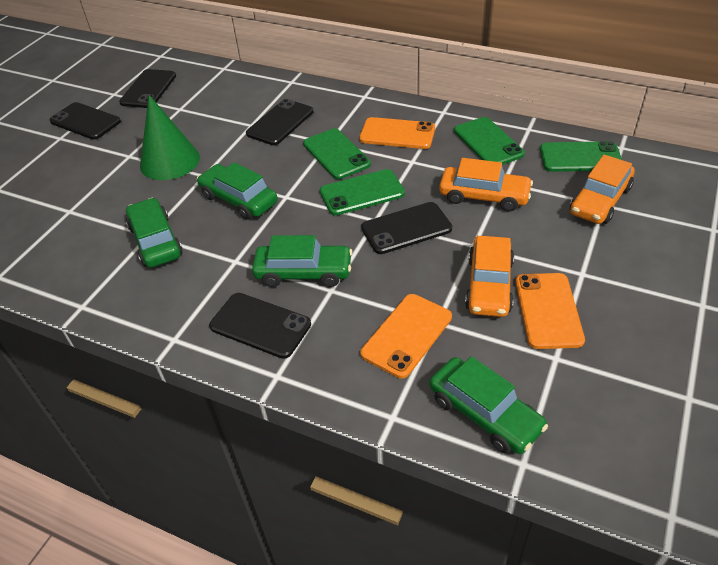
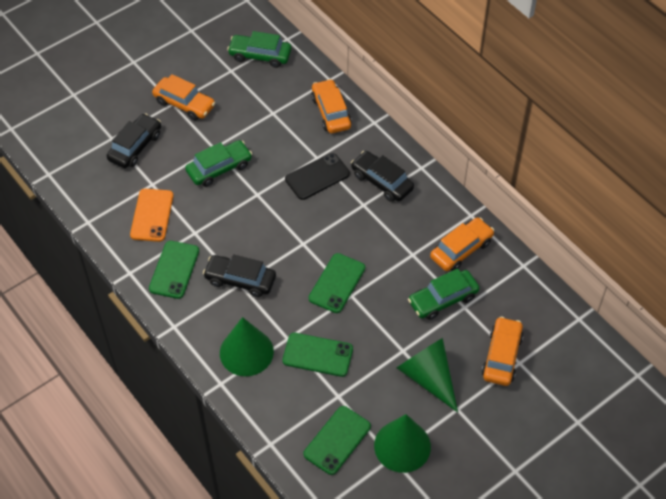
black car: 0 -> 3
black phone: 5 -> 1
green car: 4 -> 3
green cone: 1 -> 3
orange car: 3 -> 4
orange phone: 3 -> 1

